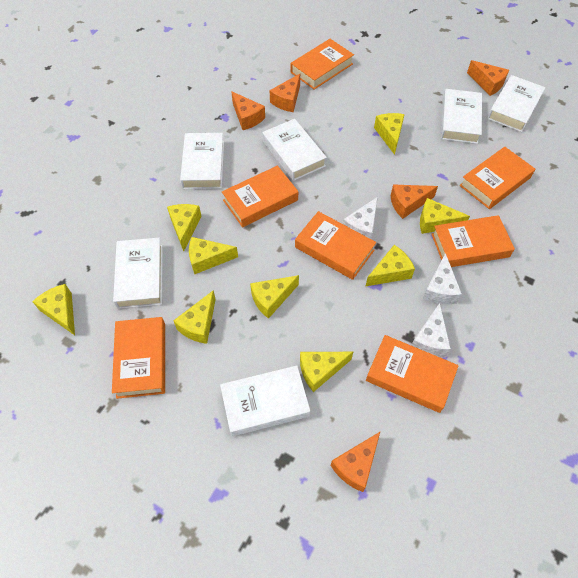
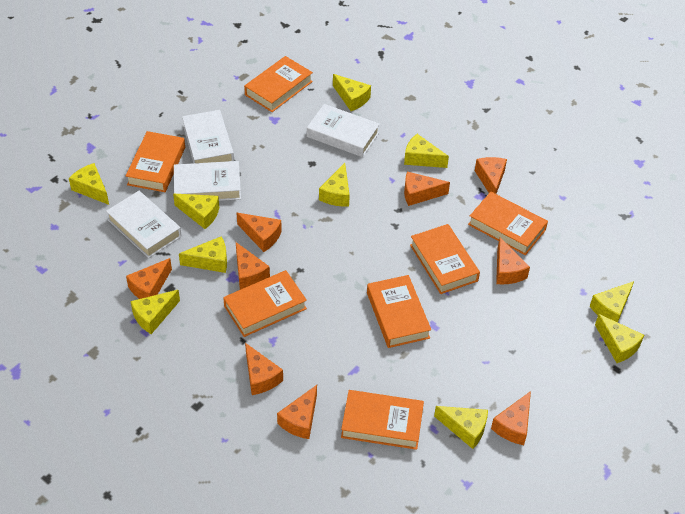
orange cheese: 5 -> 9
white book: 6 -> 4
white cheese: 3 -> 0
yellow cheese: 9 -> 10

